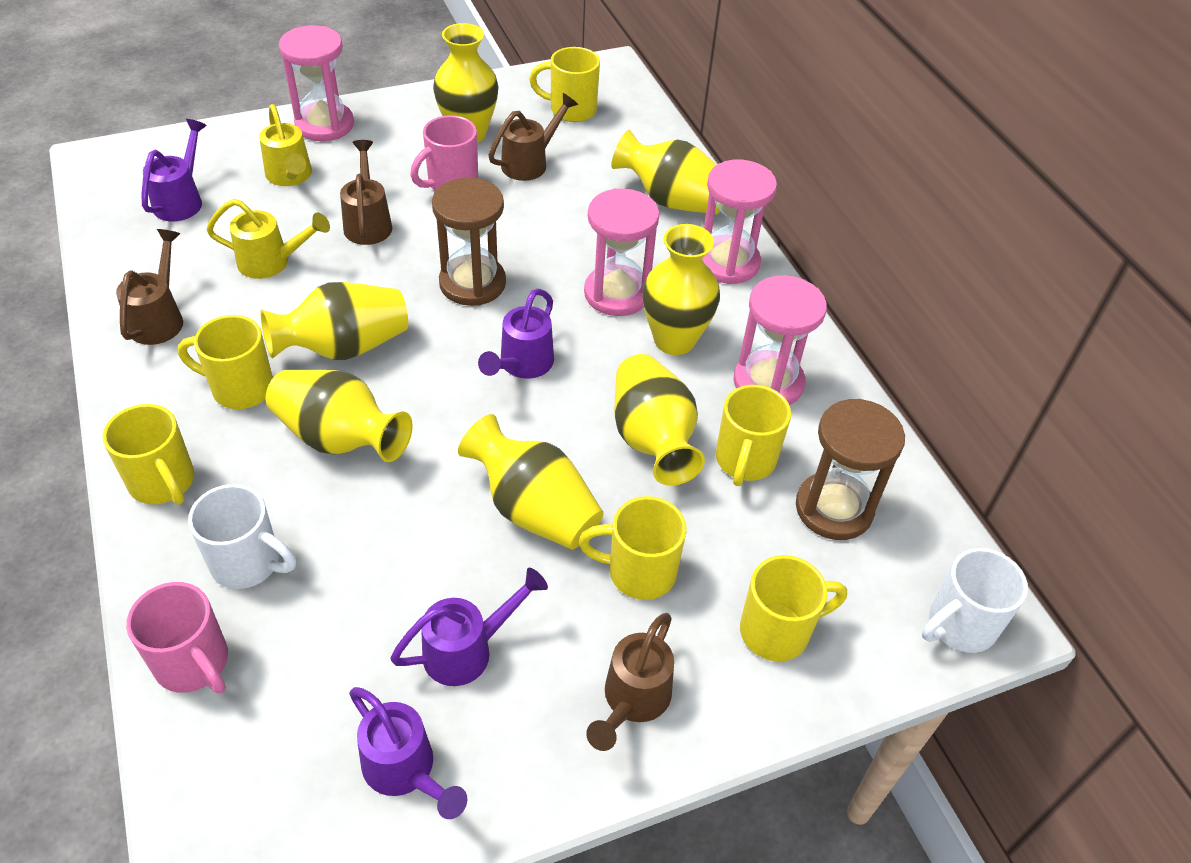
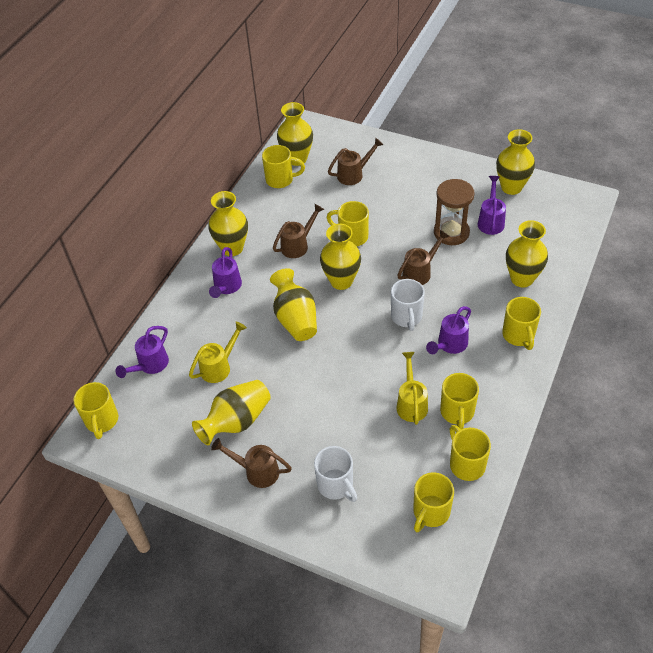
brown hourglass: 2 -> 1
pink hourglass: 4 -> 0
pink mug: 2 -> 0
yellow mug: 6 -> 7

